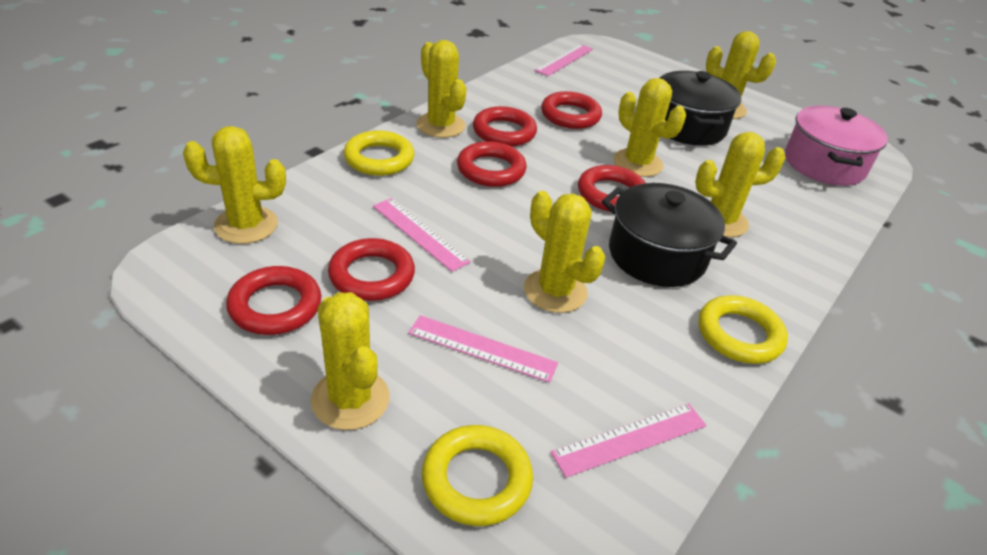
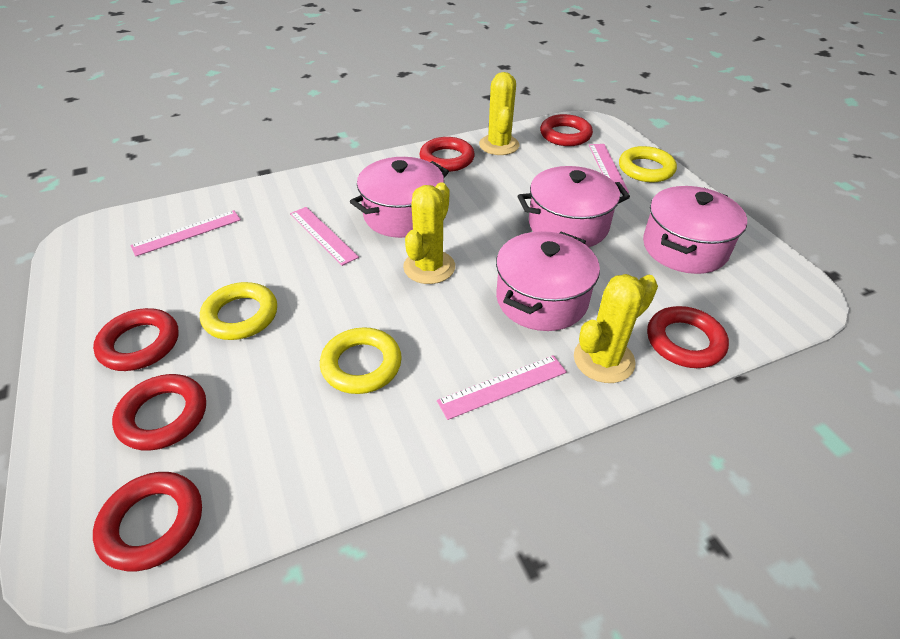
black pot: 2 -> 0
pink pot: 1 -> 4
yellow cactus: 7 -> 3

